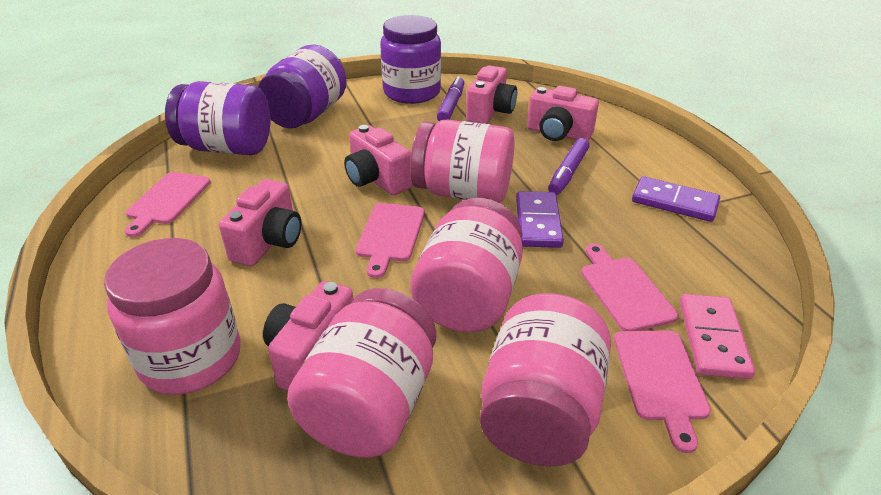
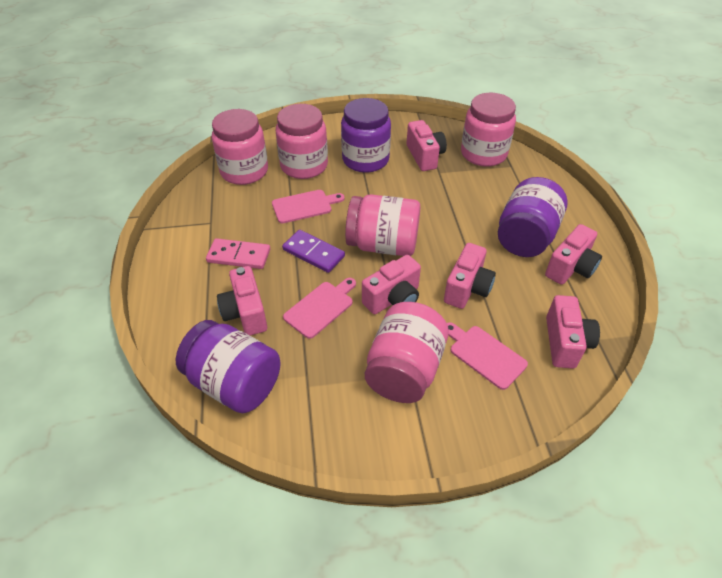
pink camera: 5 -> 6
pink cutting board: 4 -> 3
purple domino: 2 -> 1
purple marker: 2 -> 0

